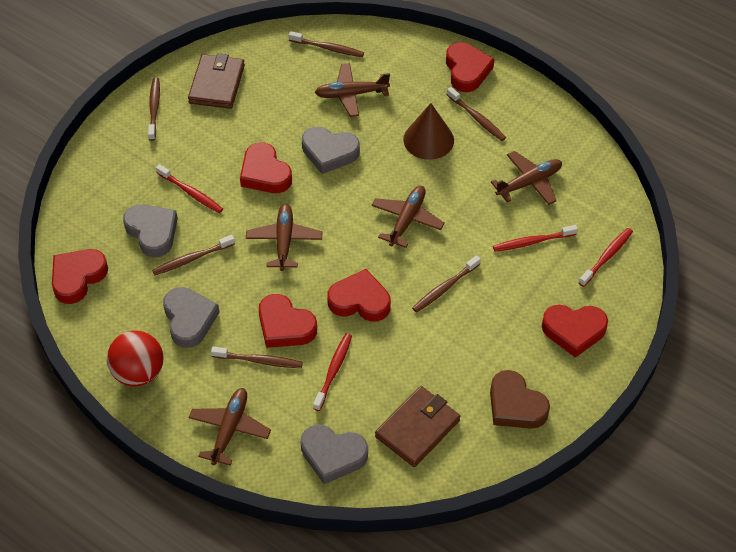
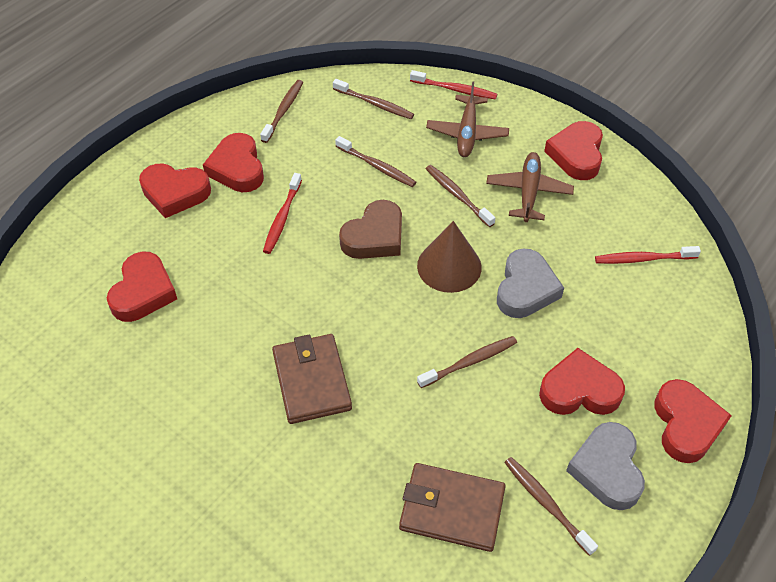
brown plane: 5 -> 2
grey heart: 4 -> 2
red ball: 1 -> 0
red toothbrush: 4 -> 3

